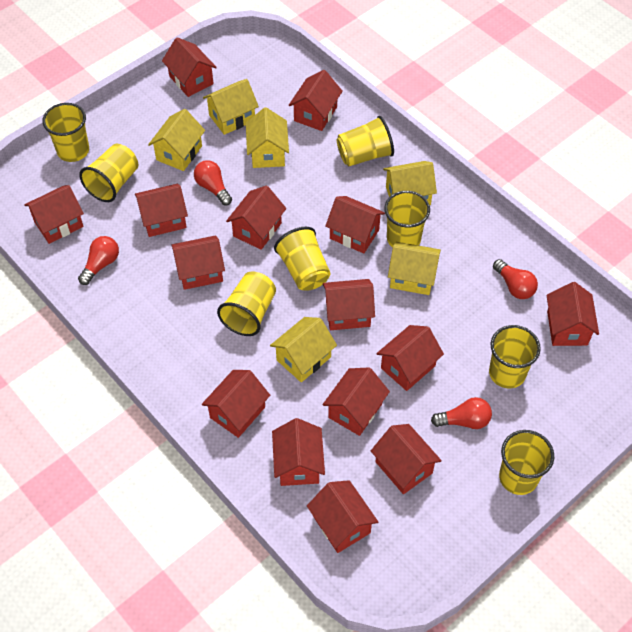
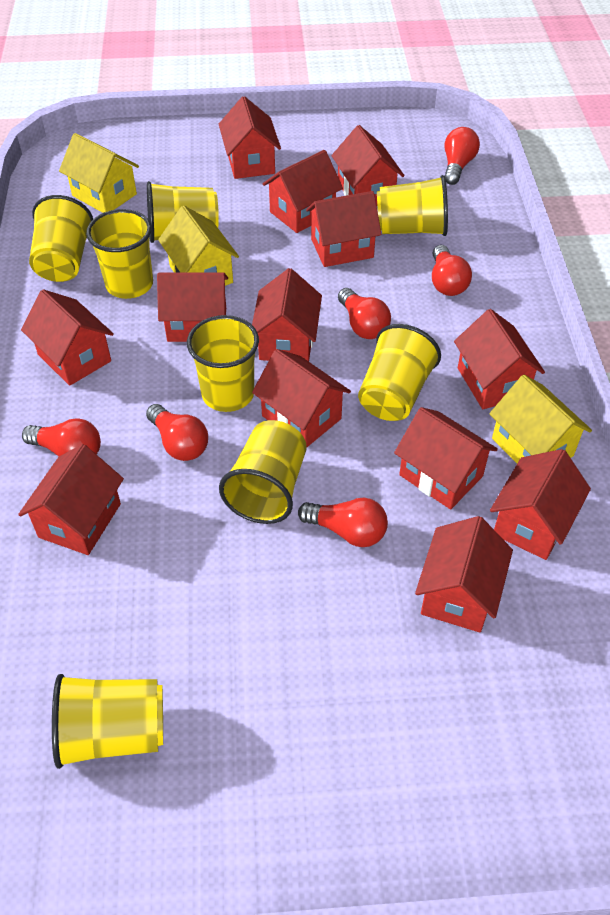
red house: 15 -> 13
red light bulb: 4 -> 6
yellow house: 6 -> 3

